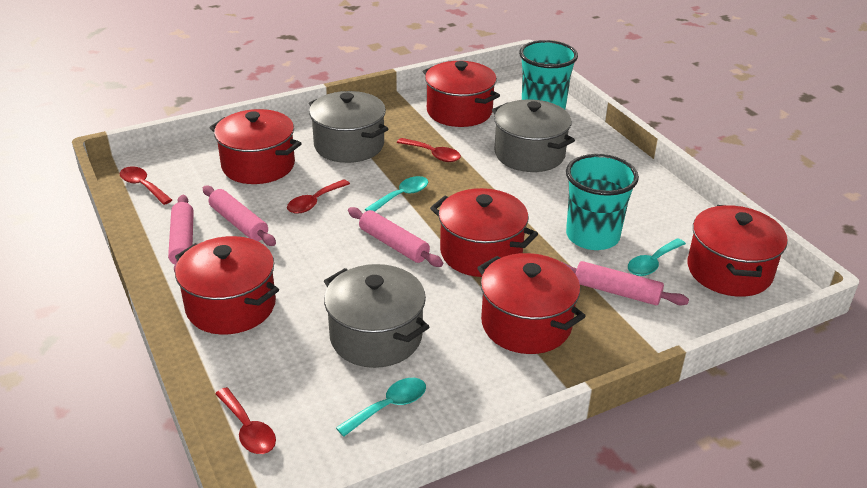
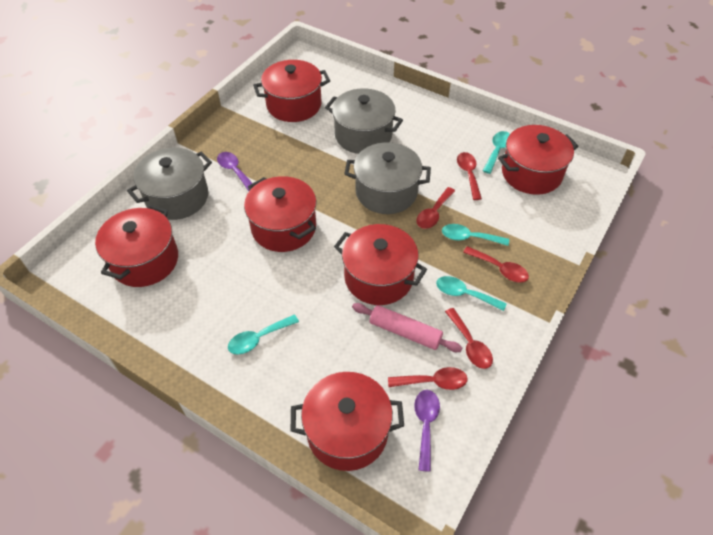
pink rolling pin: 4 -> 1
purple spoon: 0 -> 2
red spoon: 4 -> 5
turquoise cup: 2 -> 0
turquoise spoon: 3 -> 4

